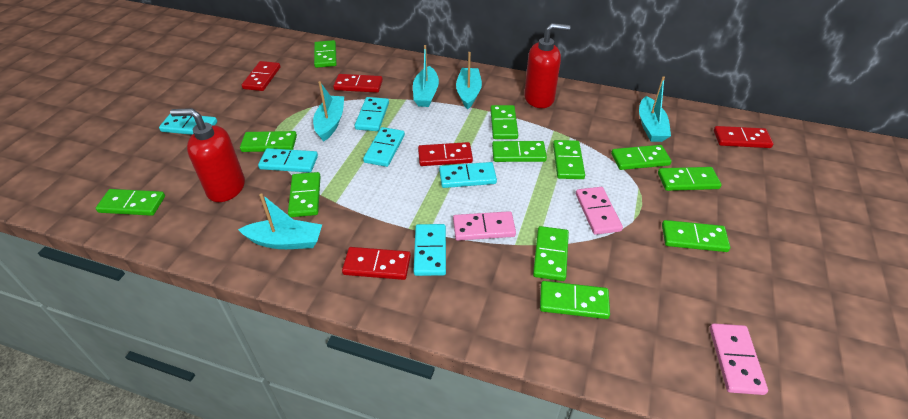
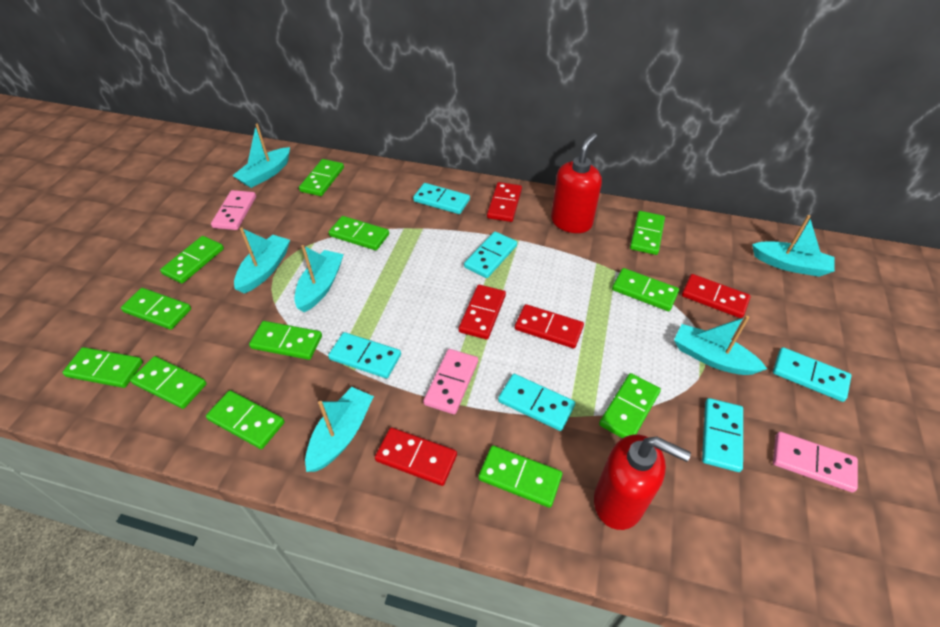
turquoise boat: 5 -> 6

